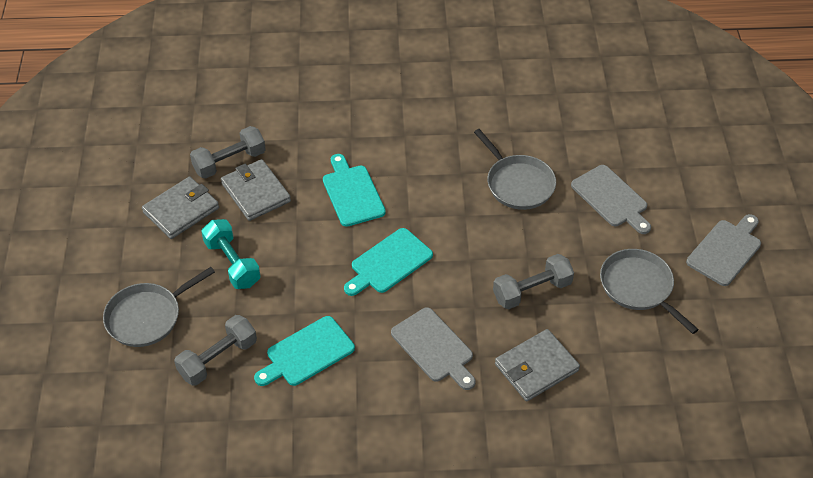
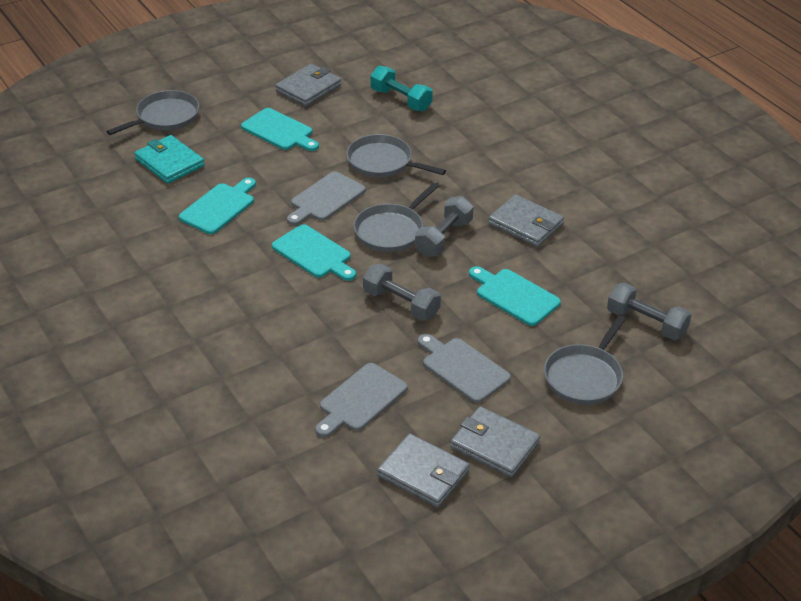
grey pan: 3 -> 4
grey wallet: 3 -> 4
turquoise cutting board: 3 -> 4
turquoise wallet: 0 -> 1

